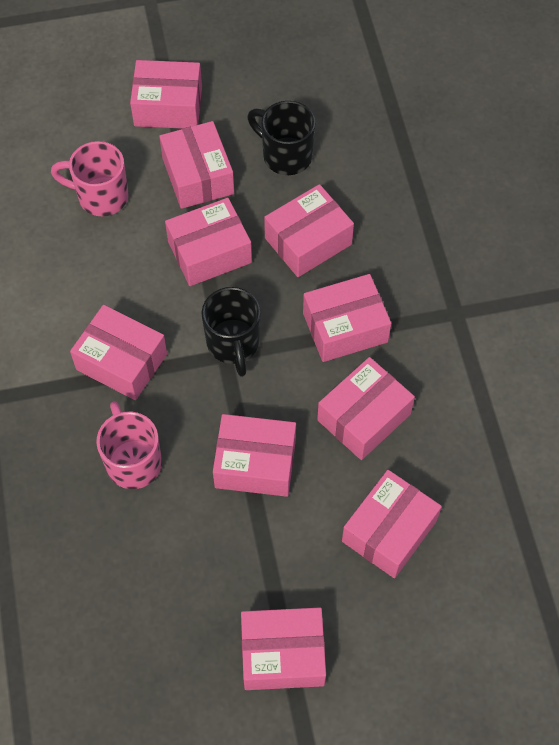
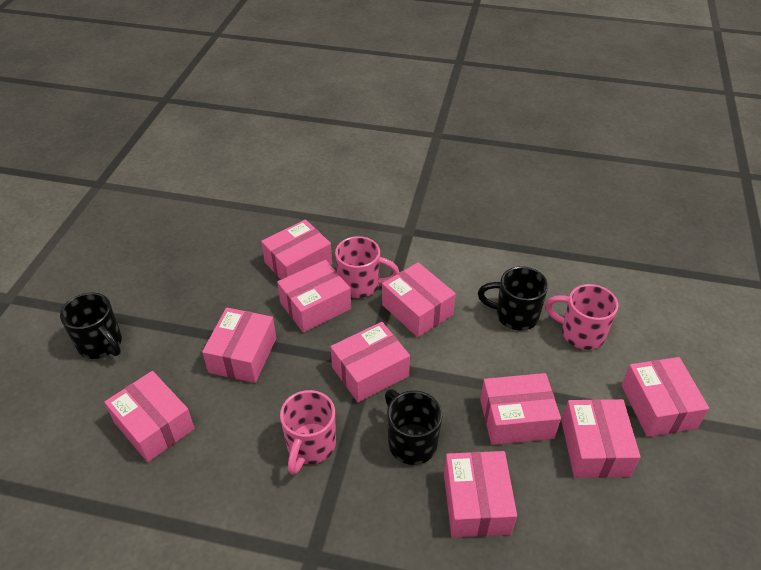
black mug: 2 -> 3
pink mug: 2 -> 3

